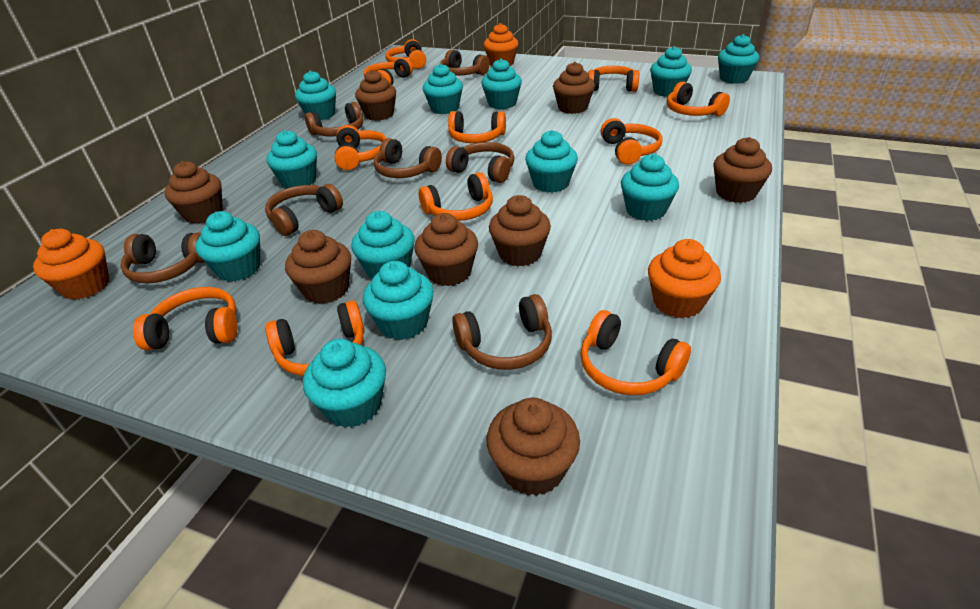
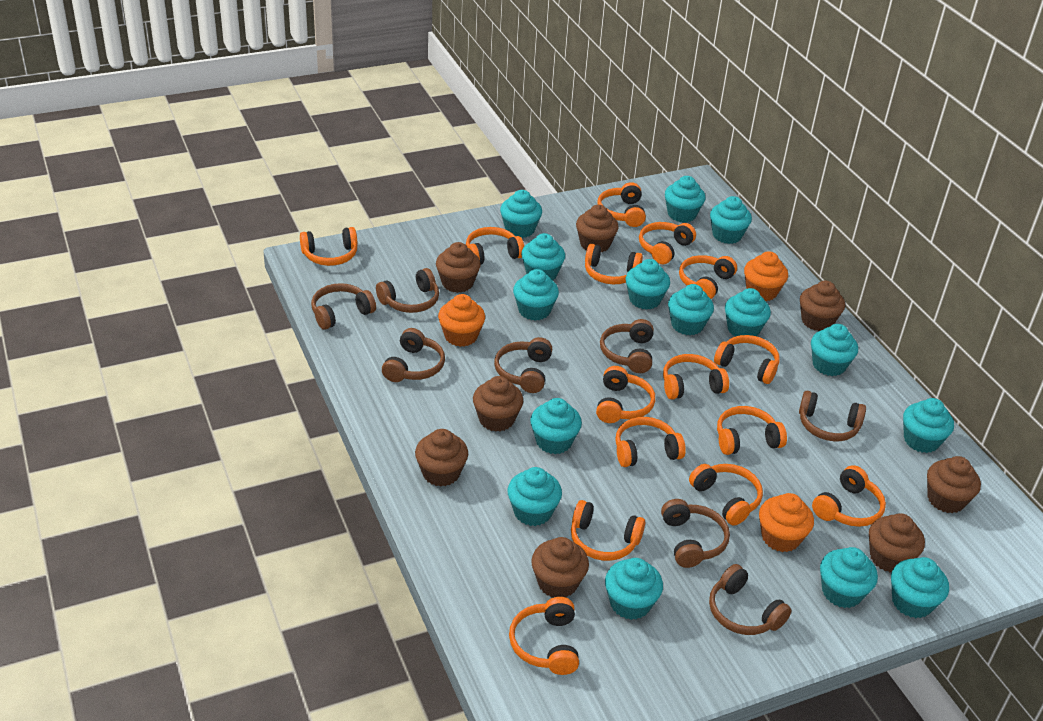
brown headphones: 7 -> 8
orange headphones: 11 -> 15
turquoise cupcake: 12 -> 15

